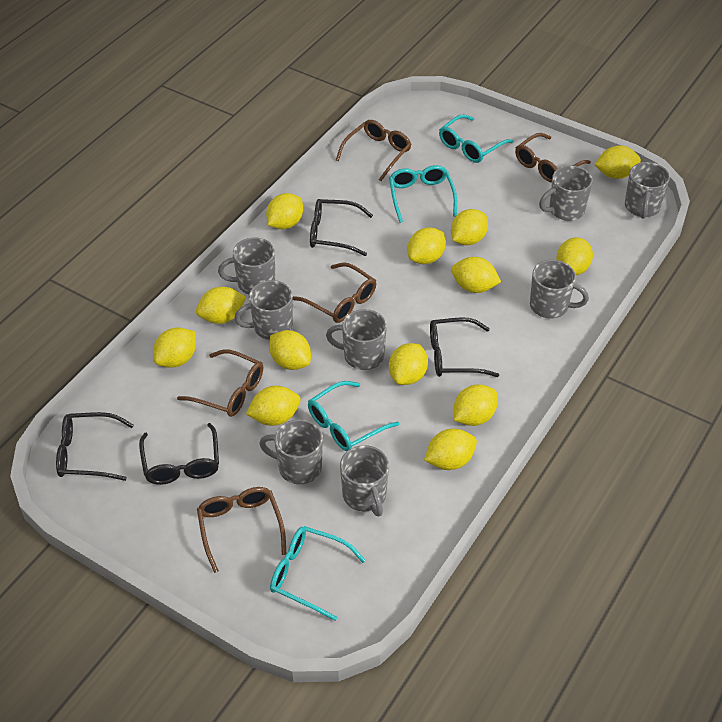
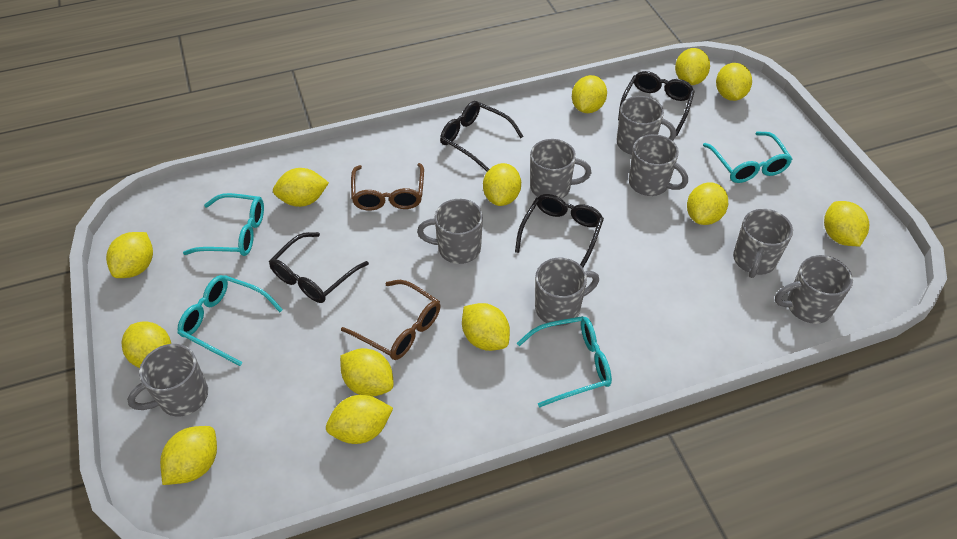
brown glasses: 5 -> 2

